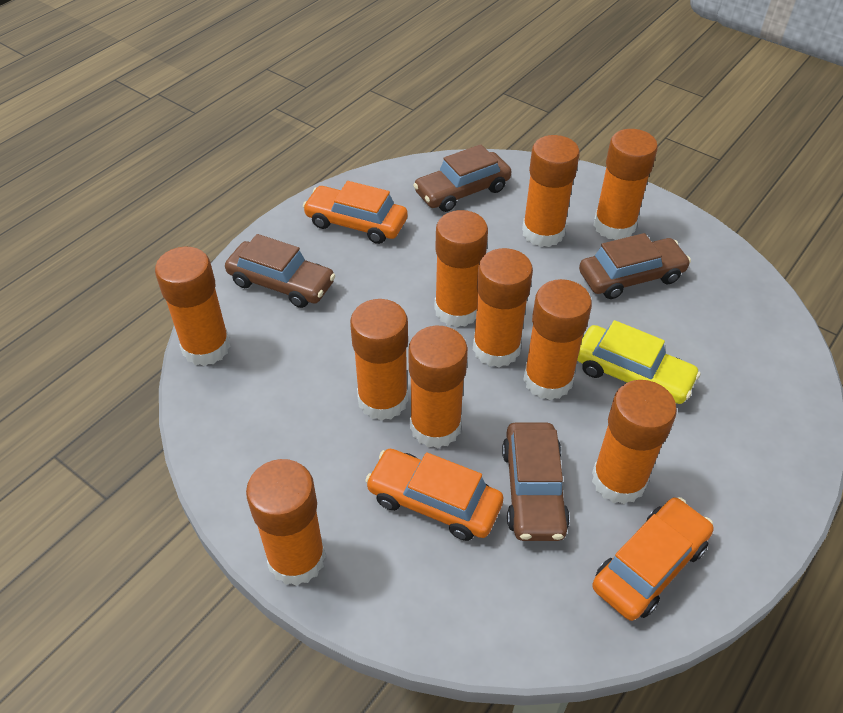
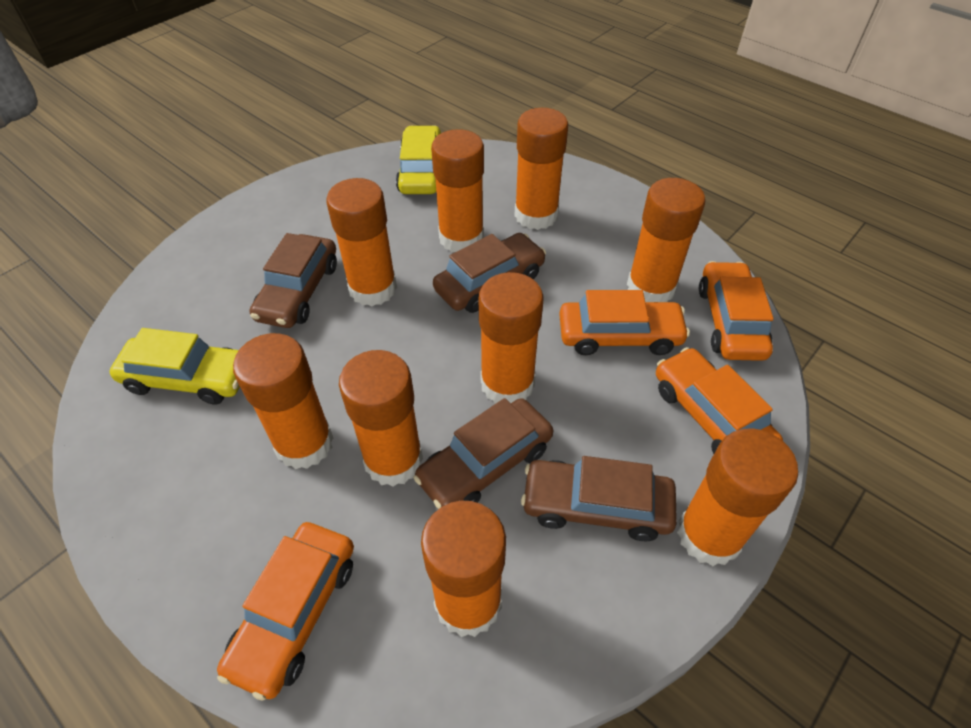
orange car: 3 -> 4
orange glue stick: 10 -> 9
yellow car: 1 -> 2

